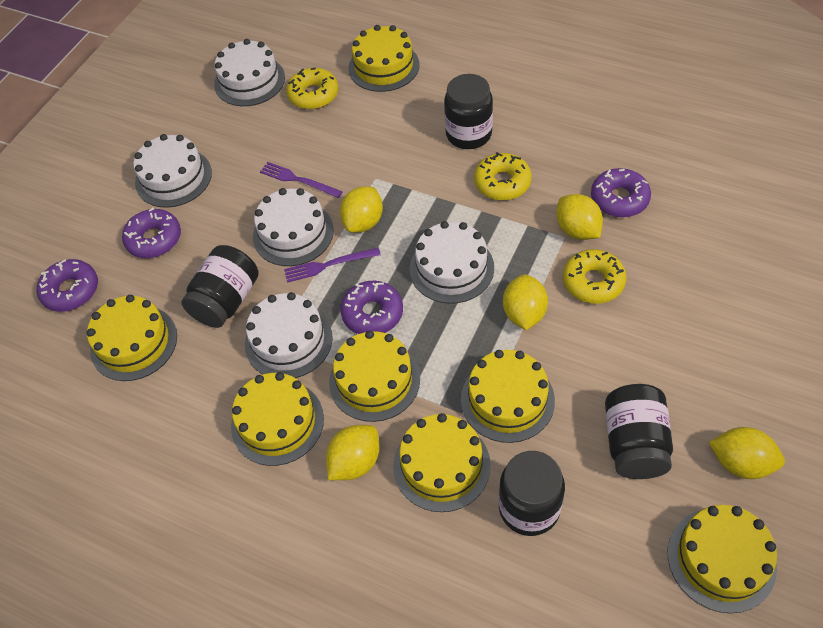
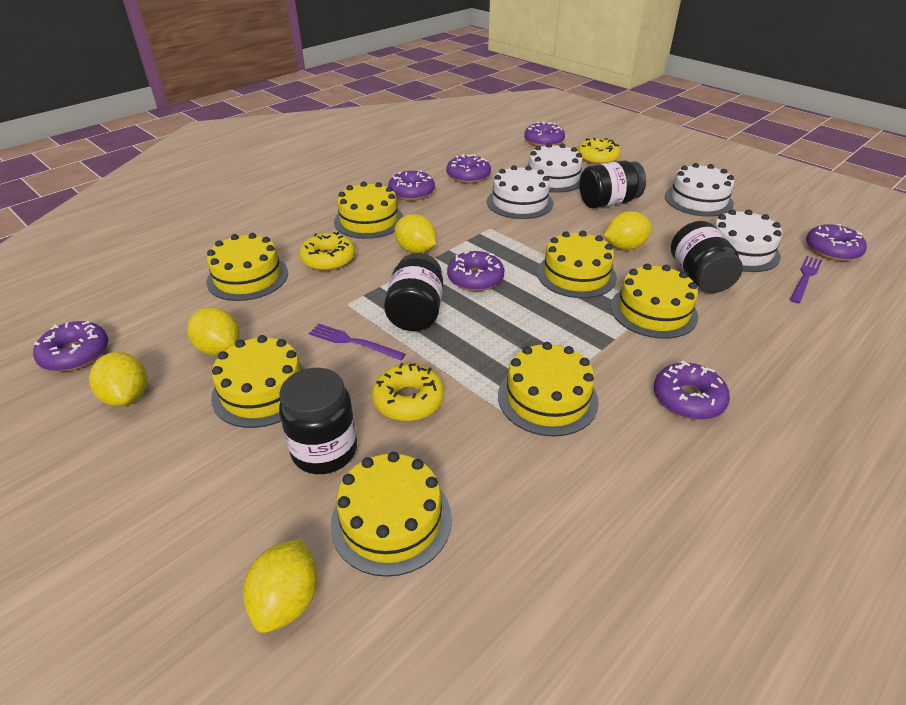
purple donut: 4 -> 7
white cake: 5 -> 4

